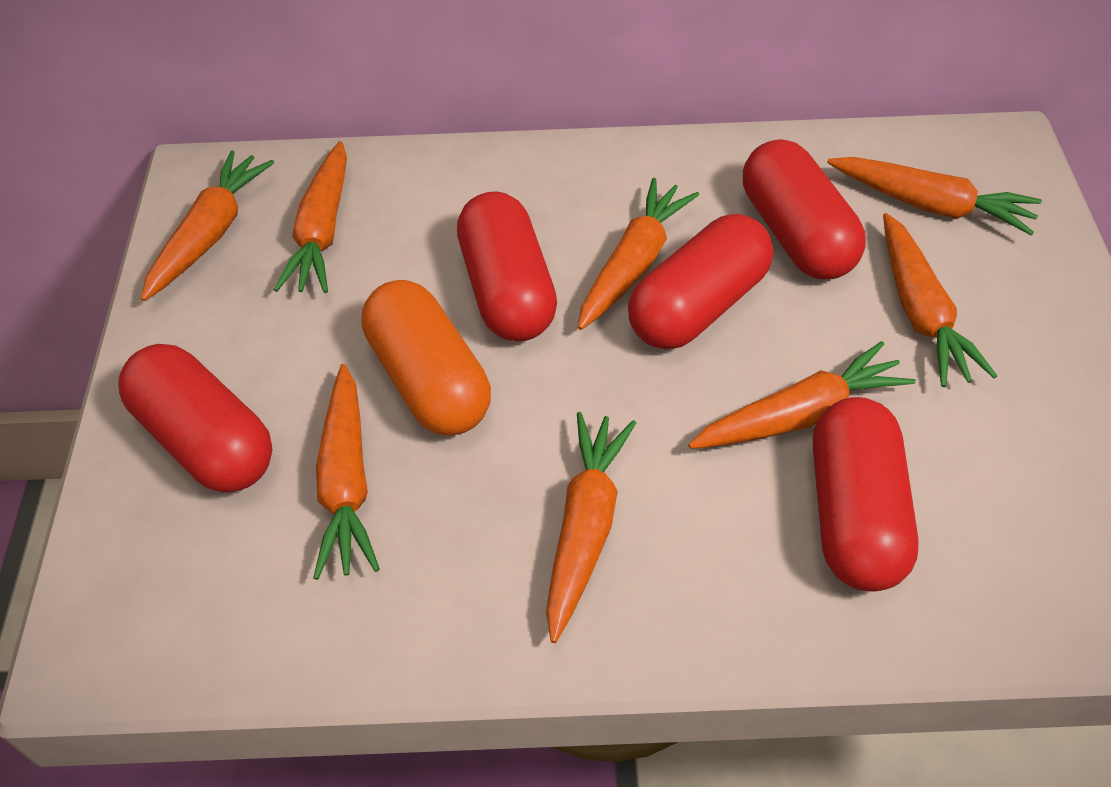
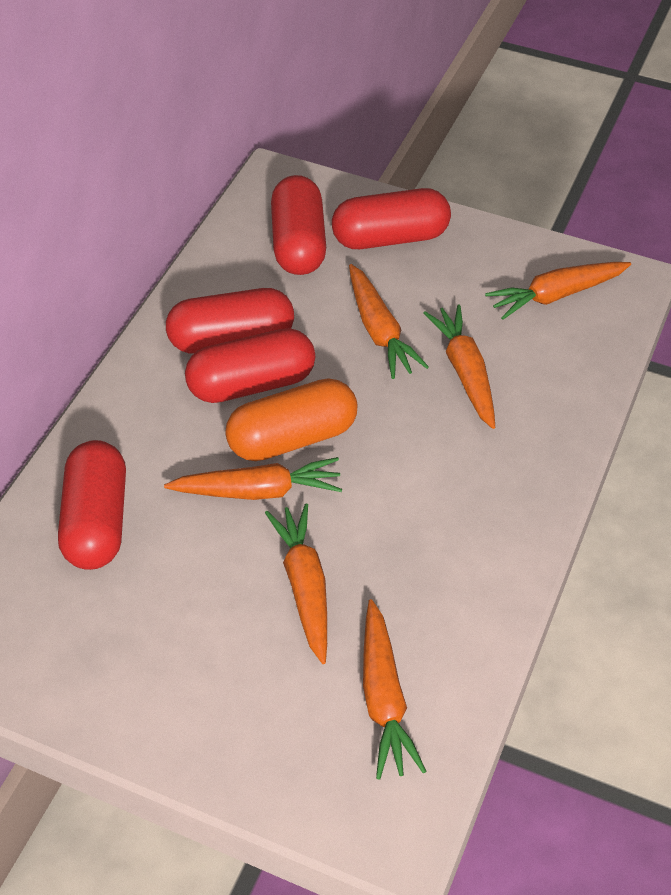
orange carrot: 8 -> 6

